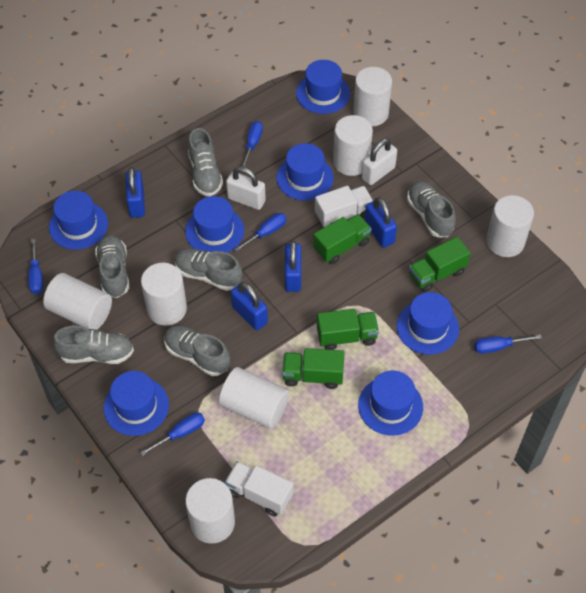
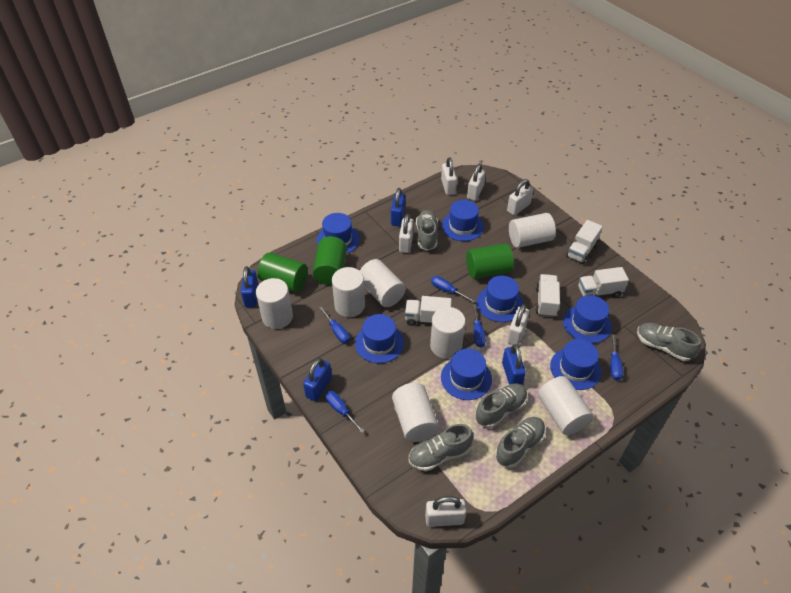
green cylinder: 0 -> 3
green truck: 4 -> 0
grey shoe: 6 -> 5
white padlock: 2 -> 6
white truck: 2 -> 4

